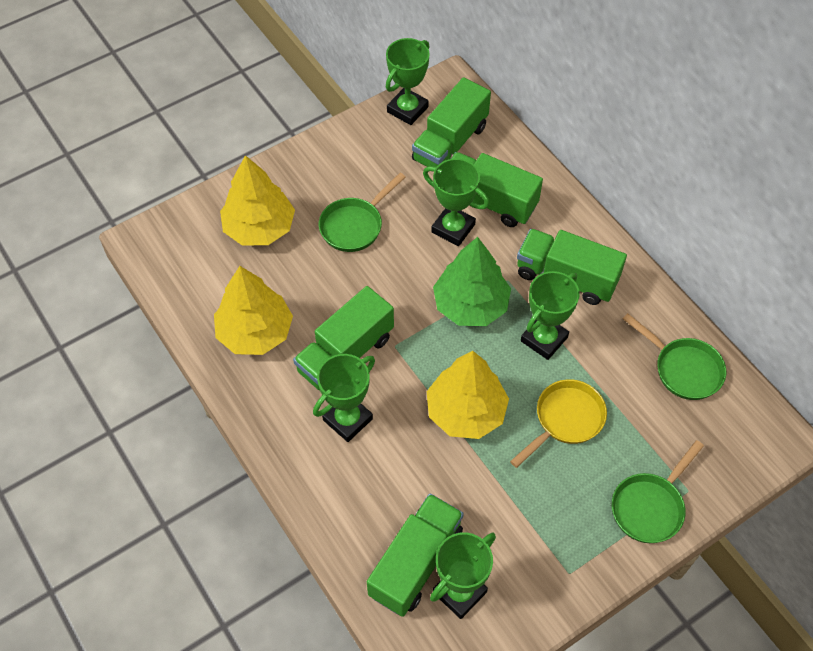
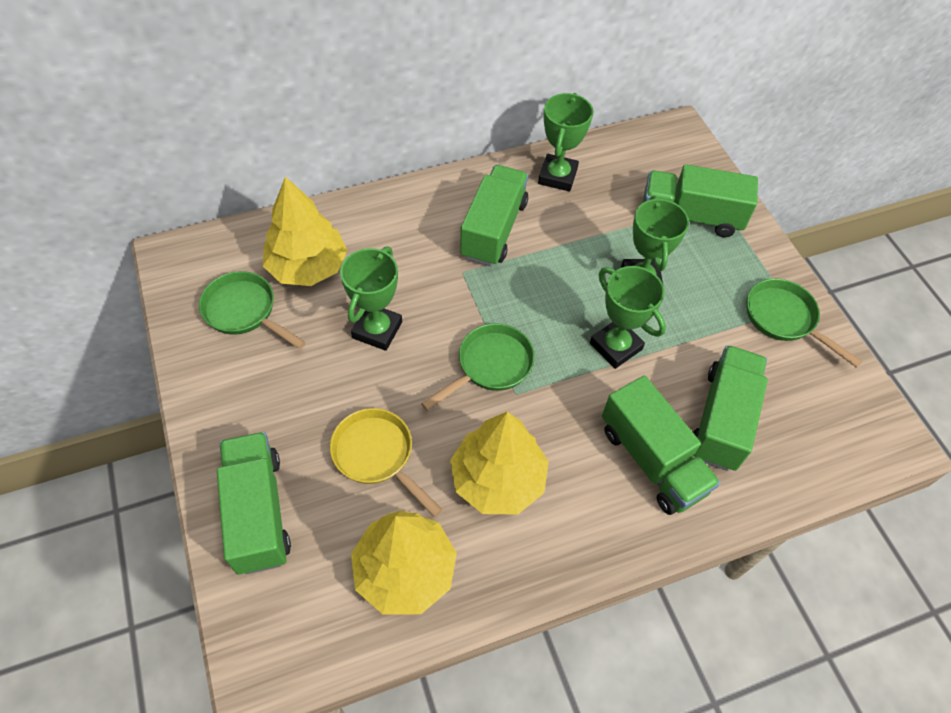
green tree: 1 -> 0
green trophy: 5 -> 4

